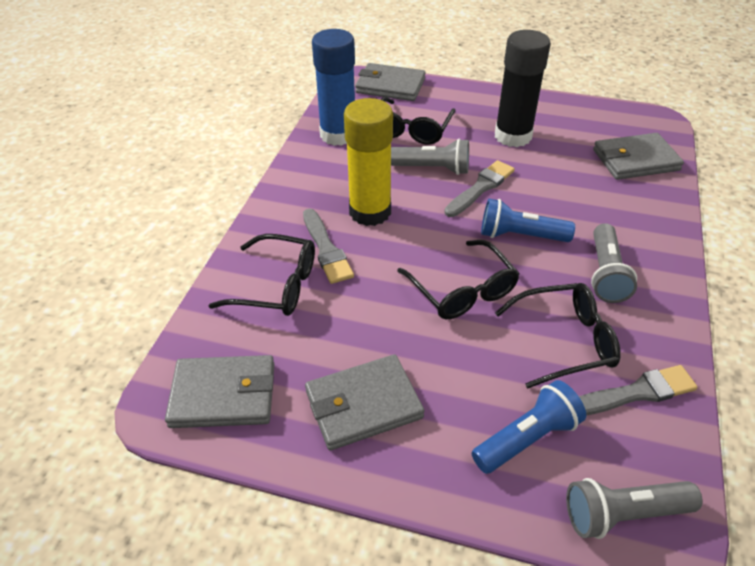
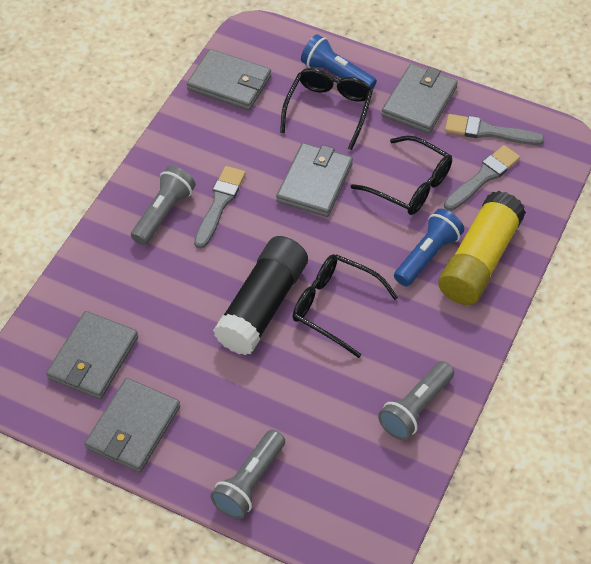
black glasses: 4 -> 3
blue glue stick: 1 -> 0
grey wallet: 4 -> 5

